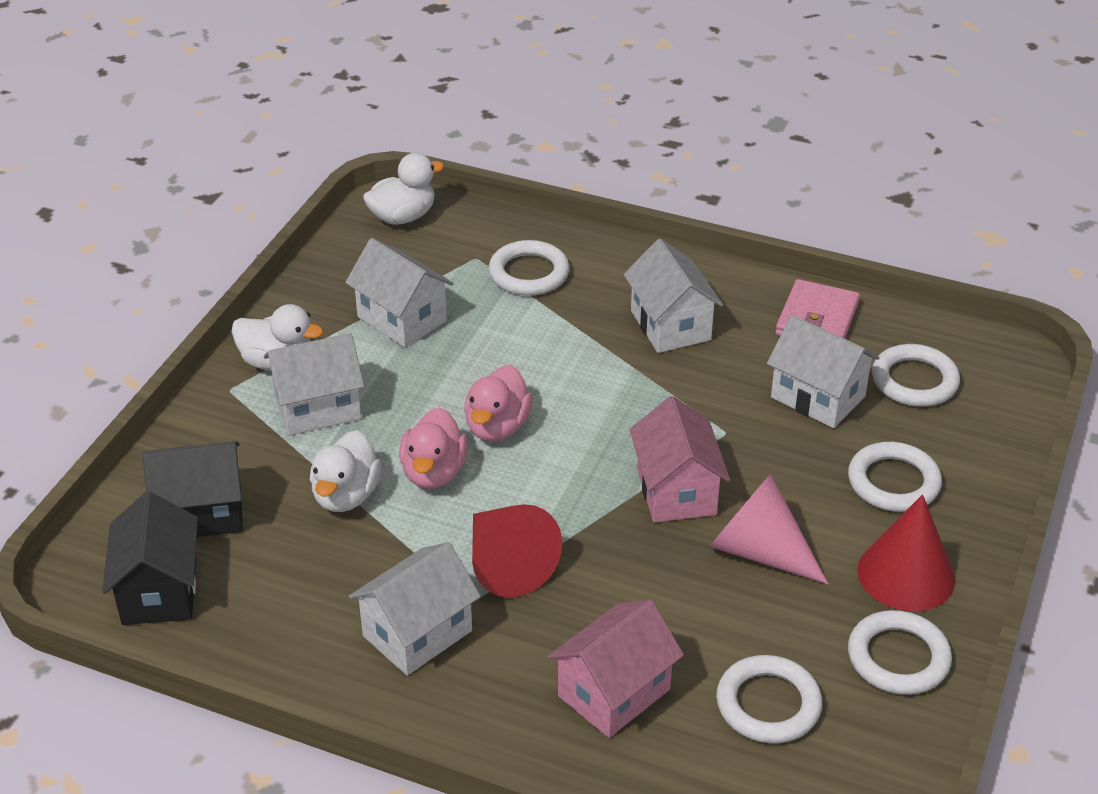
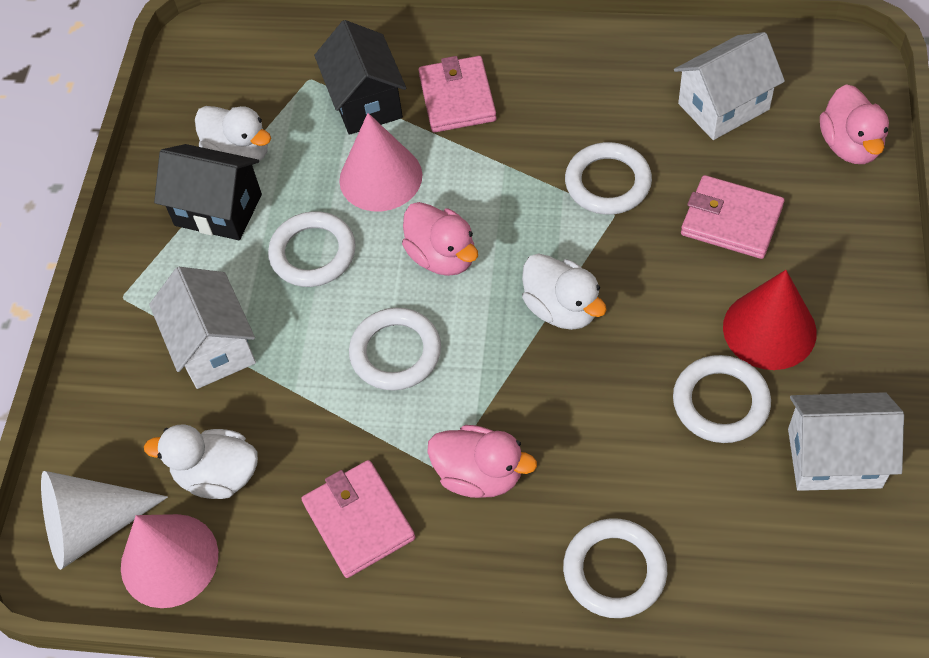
pink cone: 1 -> 2
pink duck: 2 -> 3
pink house: 2 -> 0
pink wallet: 1 -> 3
red cone: 2 -> 1
white cone: 0 -> 1
white house: 5 -> 3

